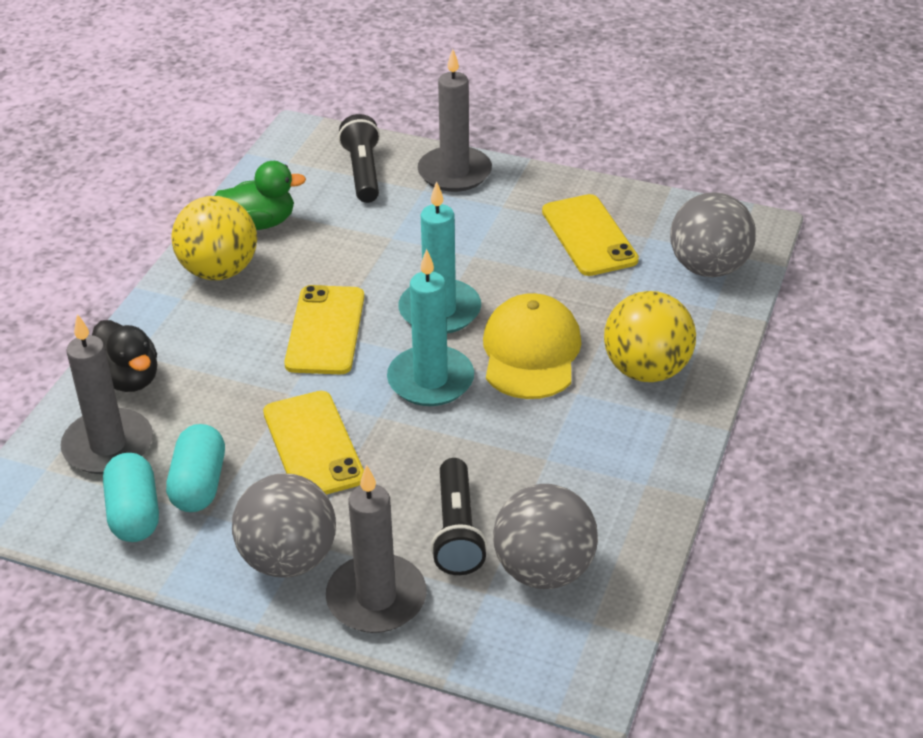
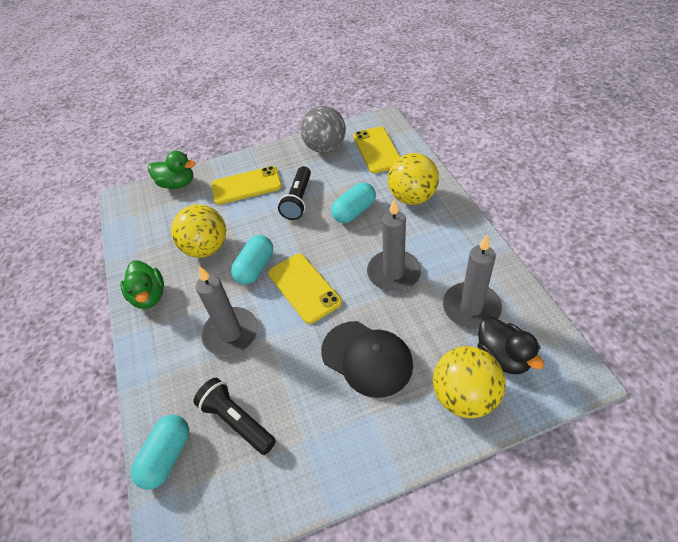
black cap: 0 -> 1
green duck: 1 -> 2
grey ball: 3 -> 1
turquoise candle: 2 -> 0
turquoise capsule: 2 -> 3
yellow ball: 2 -> 3
yellow cap: 1 -> 0

